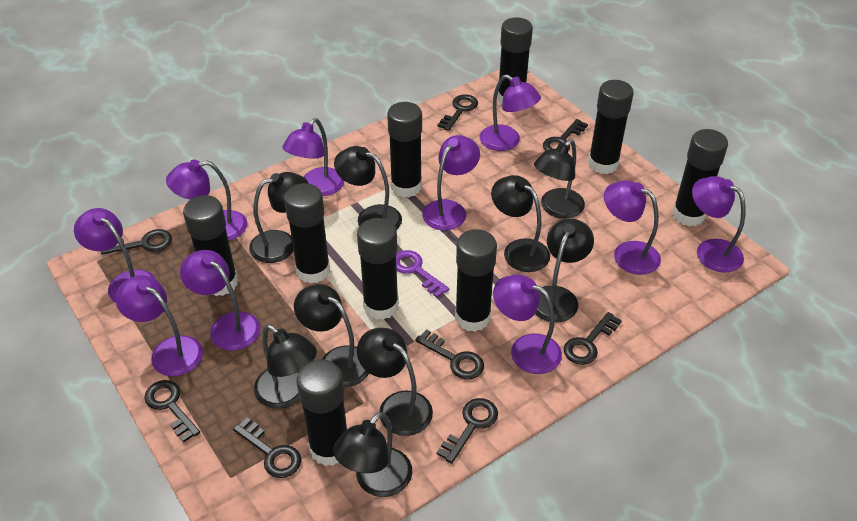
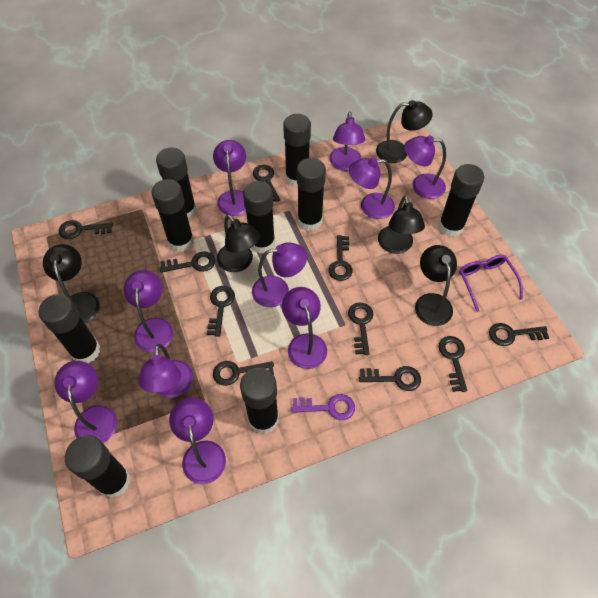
black key: 8 -> 10
black lamp: 9 -> 5
purple glasses: 0 -> 1

